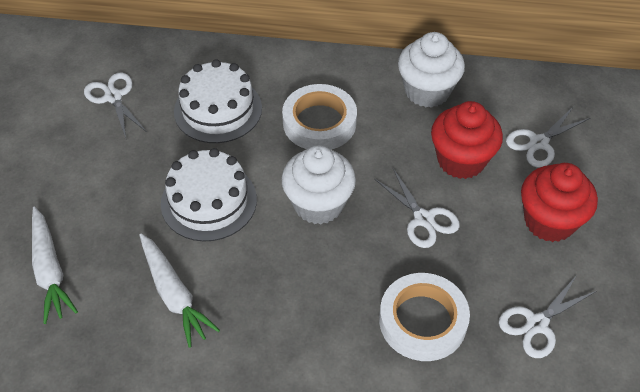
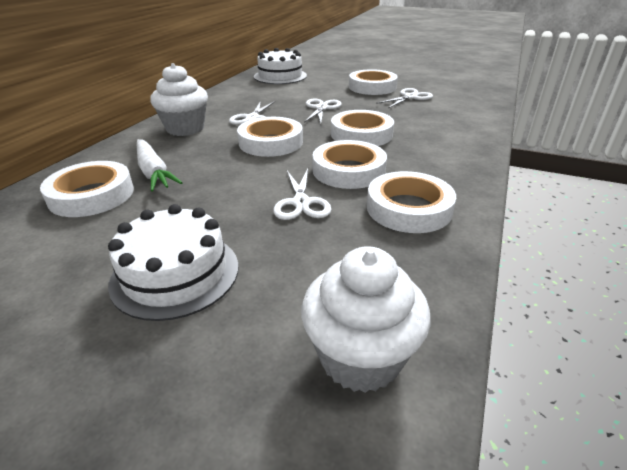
red cupcake: 2 -> 0
white carrot: 2 -> 1
white tape: 2 -> 6

